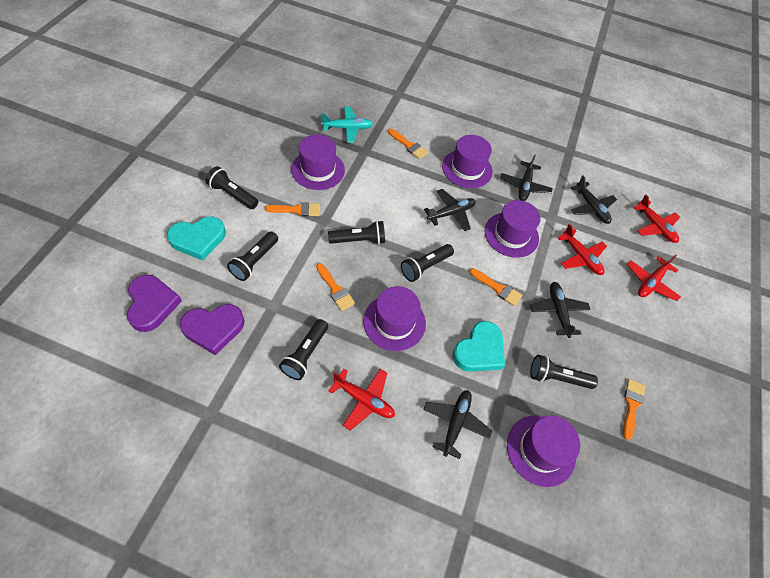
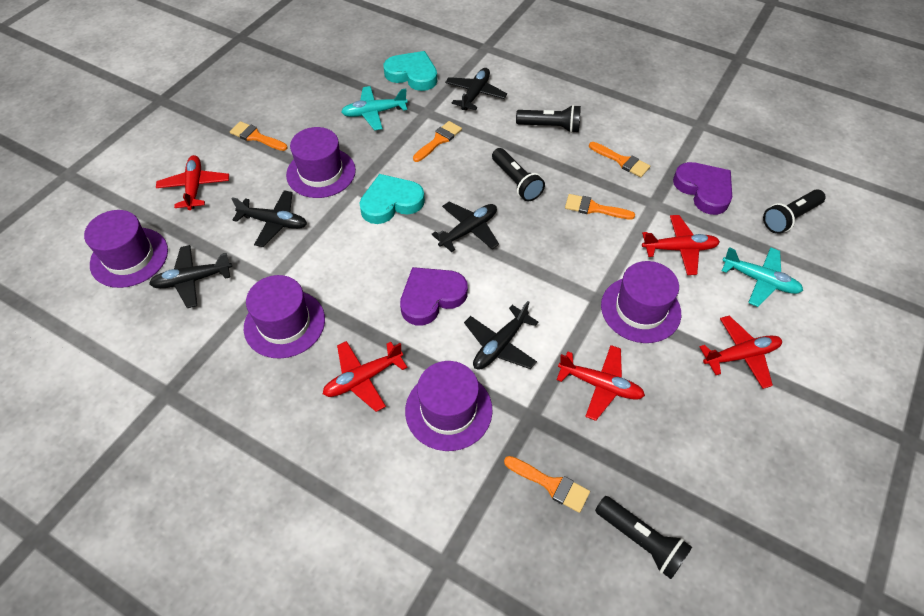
black flashlight: 6 -> 4
red plane: 4 -> 5
turquoise plane: 1 -> 2

